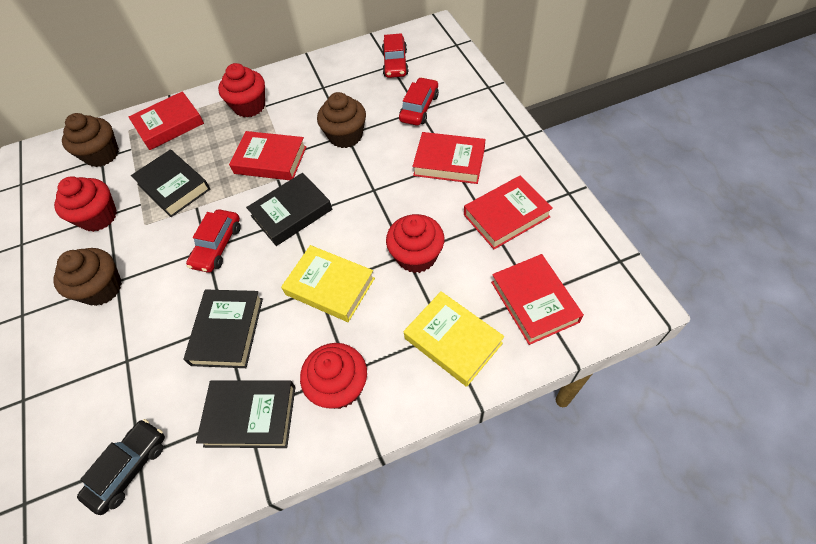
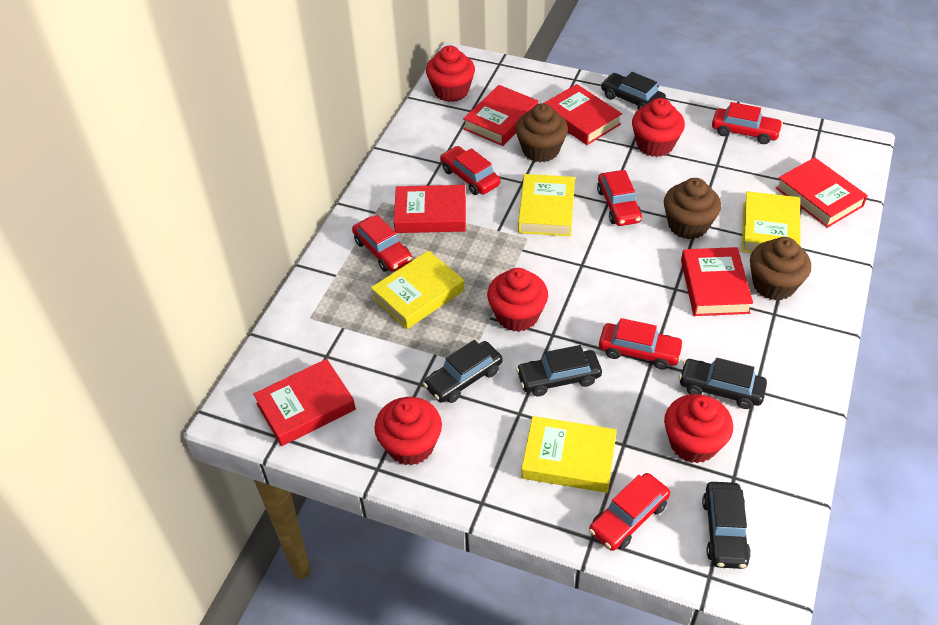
black book: 4 -> 0
black car: 1 -> 5
red book: 5 -> 6
red car: 3 -> 6
red cupcake: 4 -> 5
yellow book: 2 -> 4

